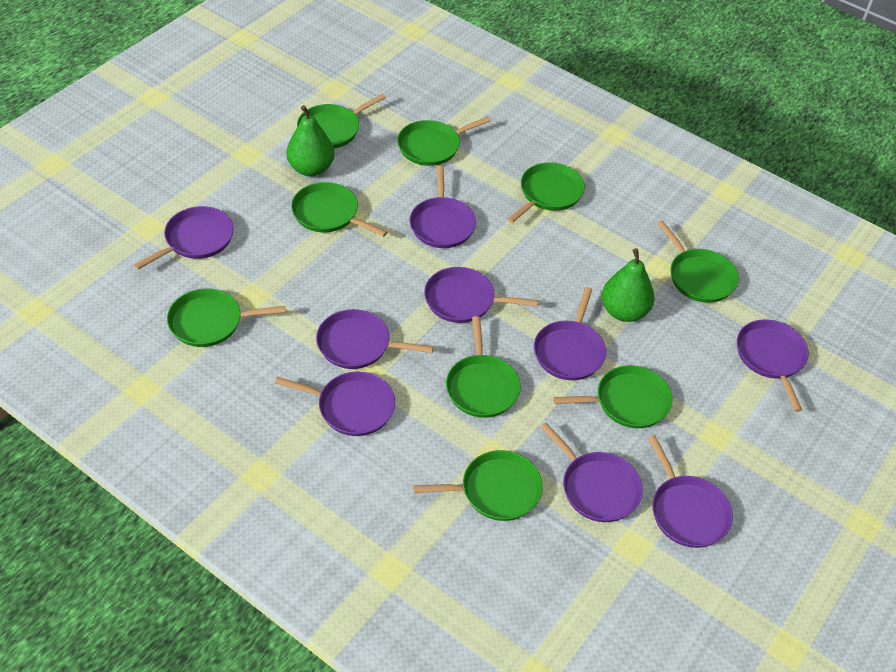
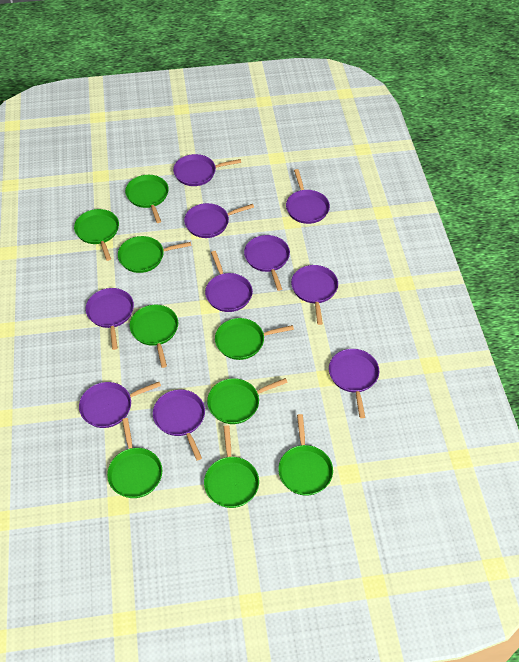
green pear: 2 -> 0
purple pan: 9 -> 10

